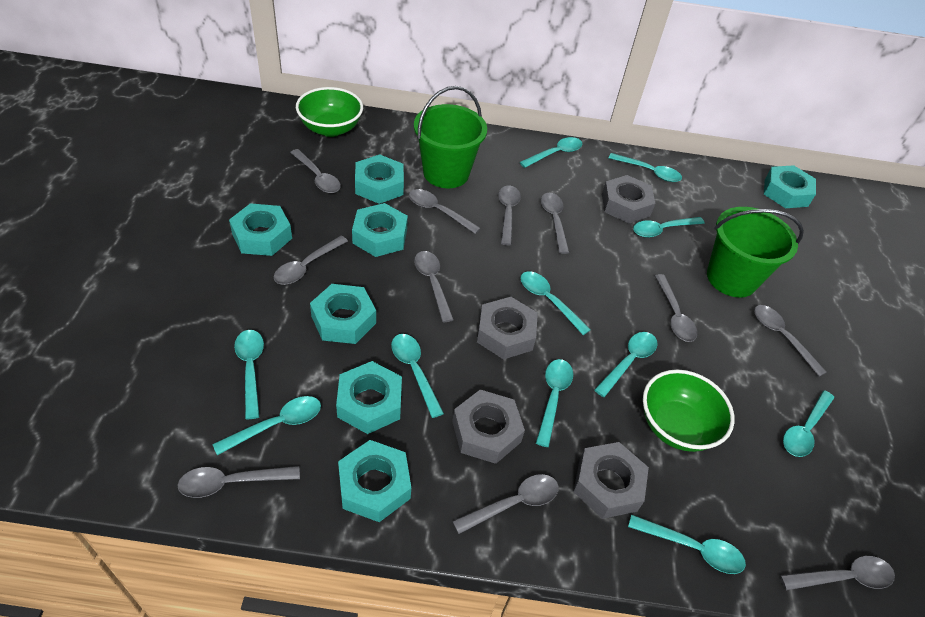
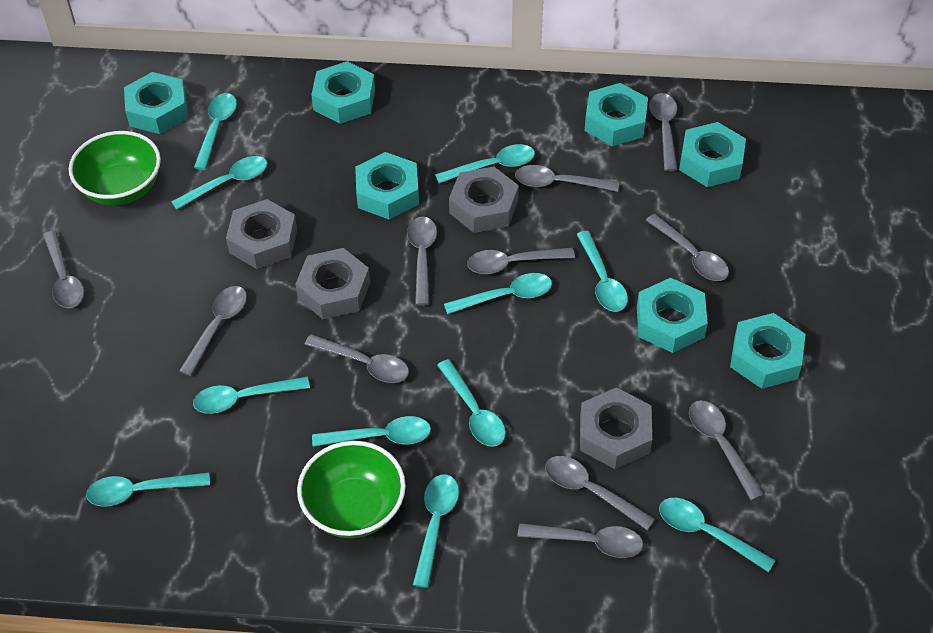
green bucket: 2 -> 0

